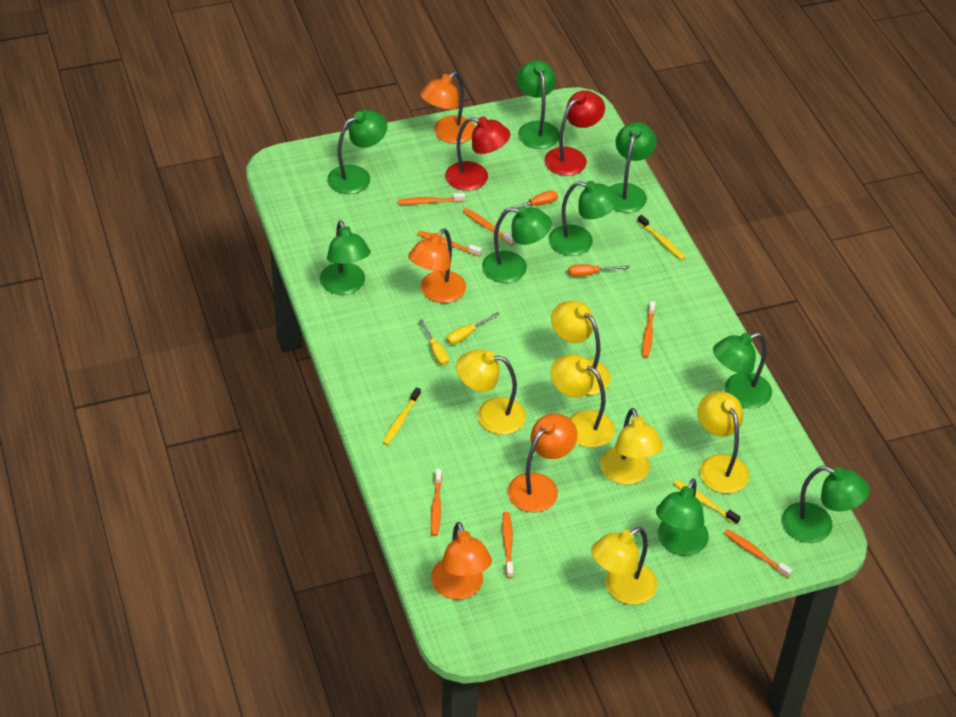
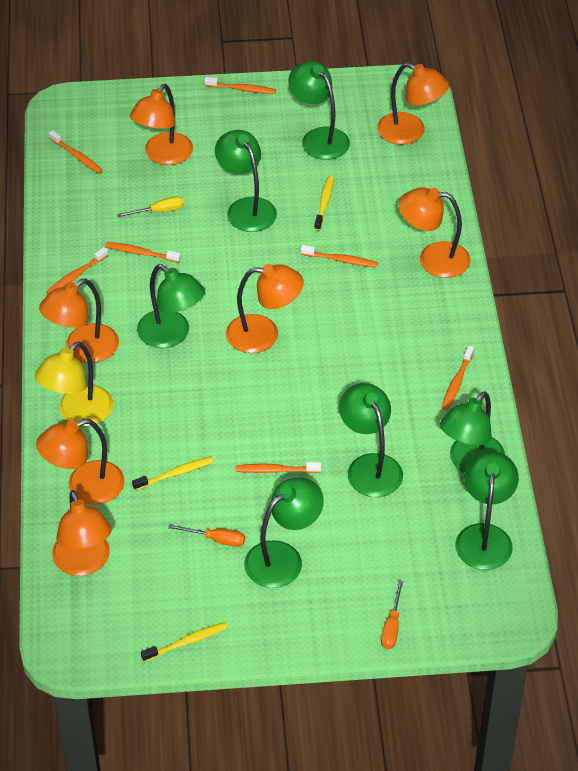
green lamp: 9 -> 7
orange lamp: 4 -> 7
red lamp: 2 -> 0
yellow lamp: 6 -> 1
yellow screwdriver: 2 -> 1

